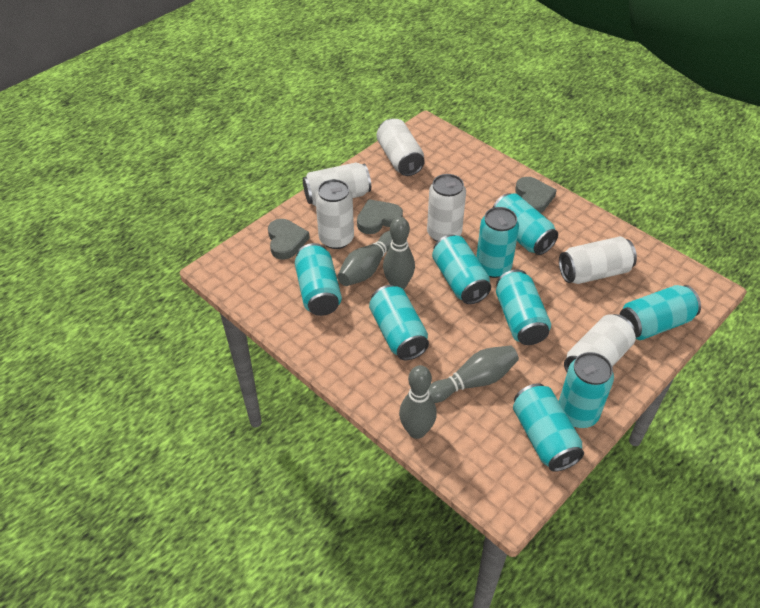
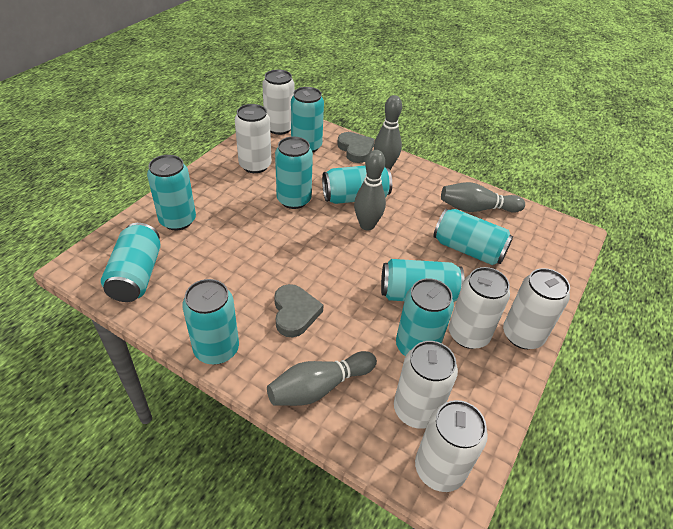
grey heart: 3 -> 2

